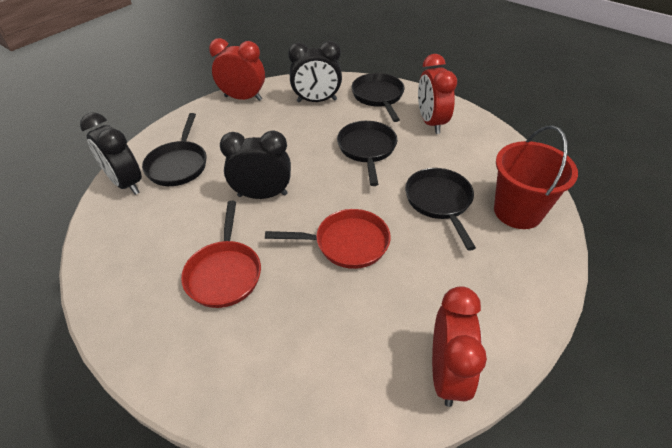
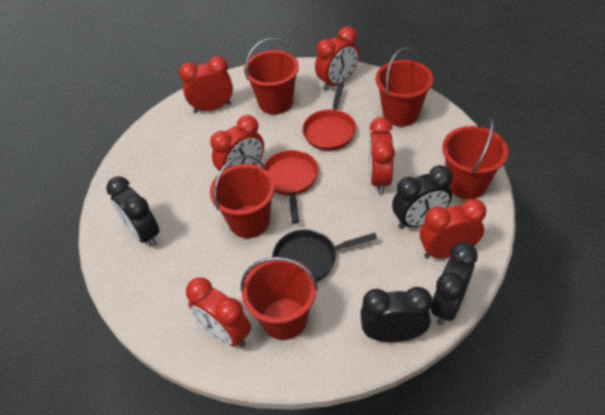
black clock: 3 -> 4
black pan: 4 -> 1
red bucket: 1 -> 5
red clock: 3 -> 6

